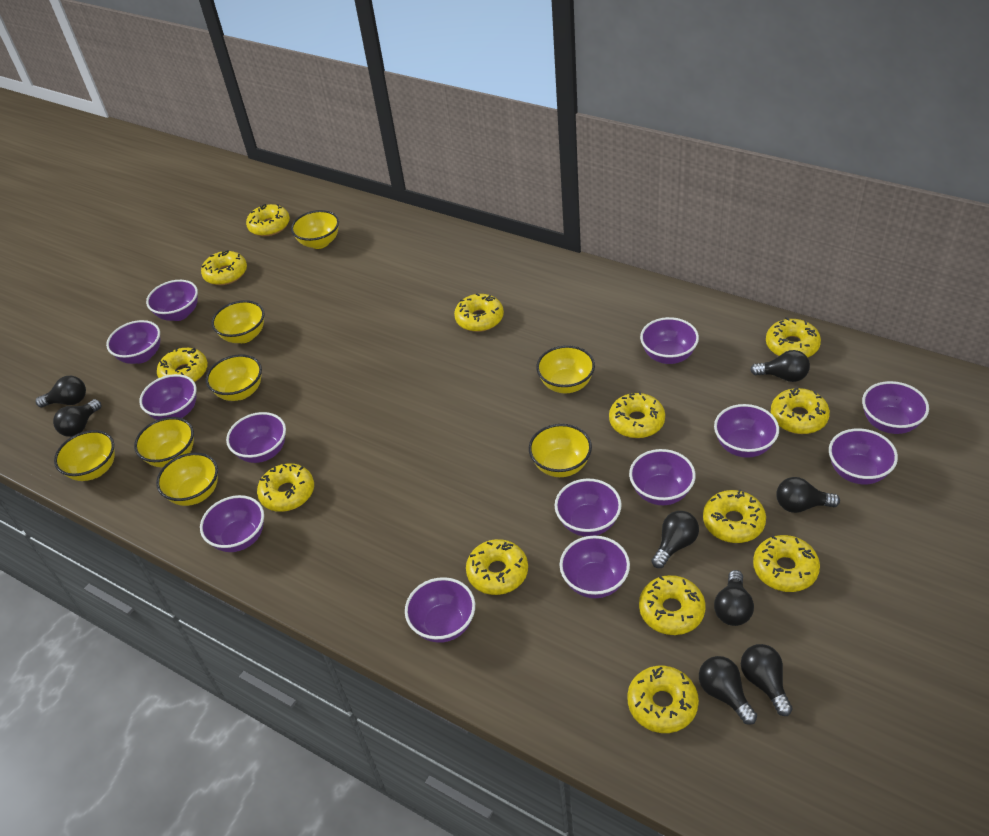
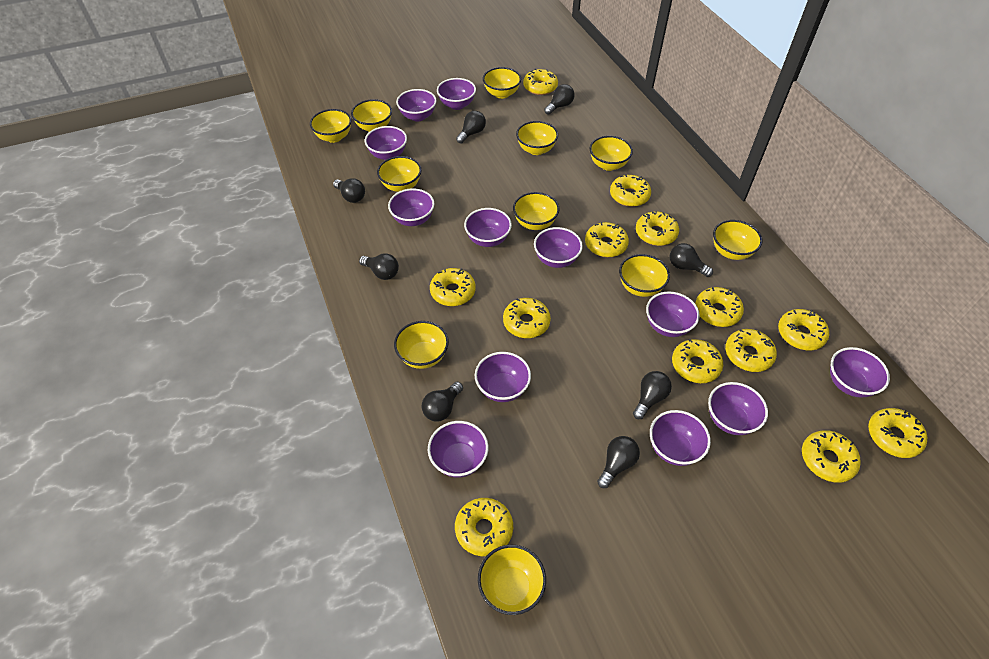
purple bowl: 13 -> 12
yellow bowl: 8 -> 11

